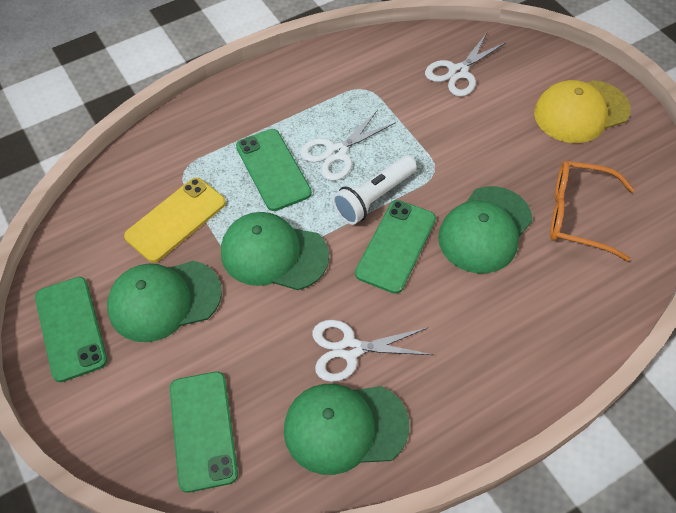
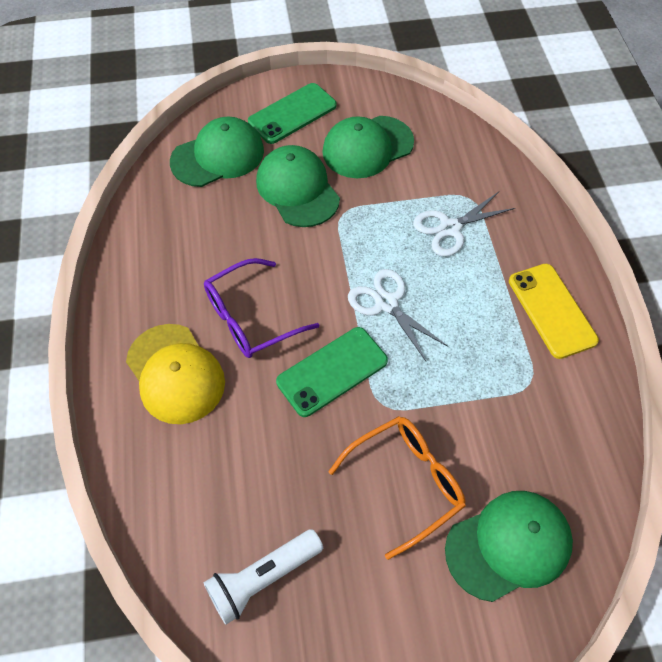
green phone: 4 -> 2
purple glasses: 0 -> 1
white scissors: 3 -> 2

